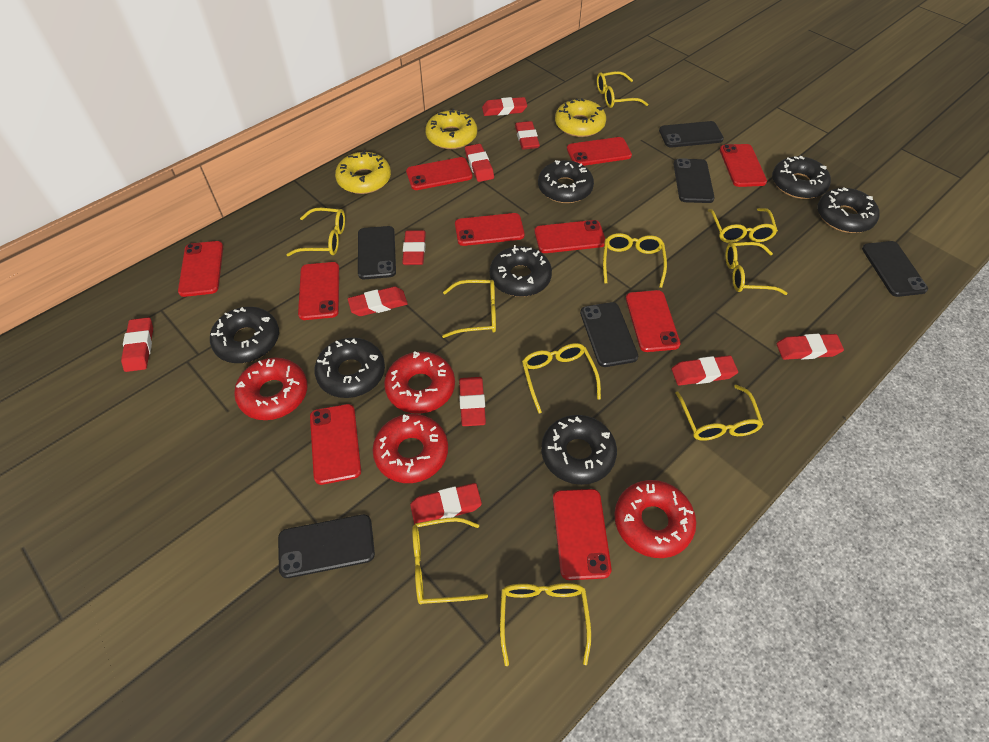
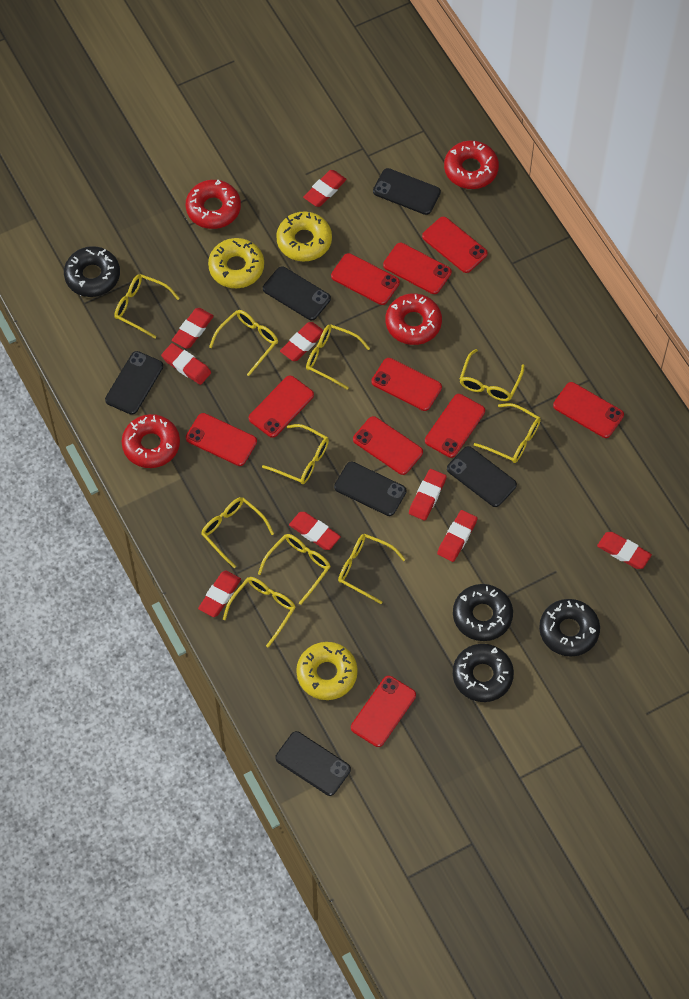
black donut: 7 -> 4
red eraser: 10 -> 9

